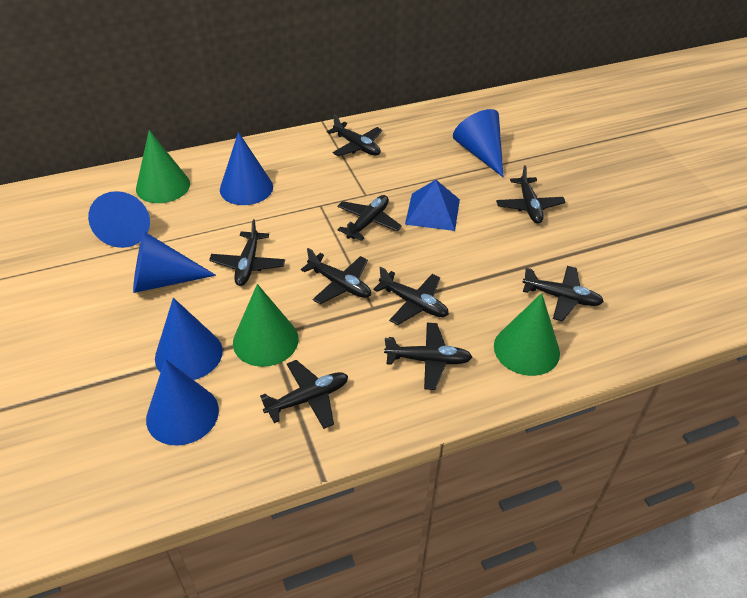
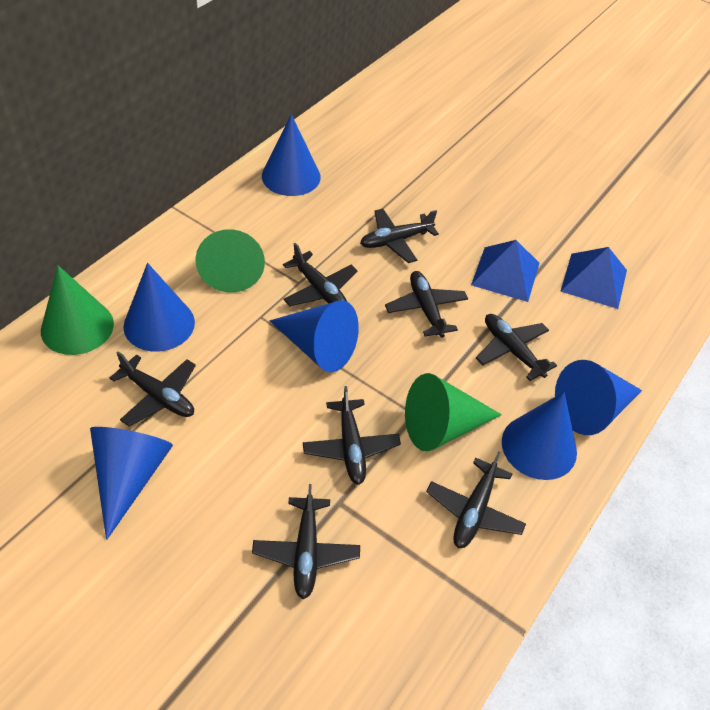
black plane: 9 -> 8
blue pyramid: 1 -> 2

